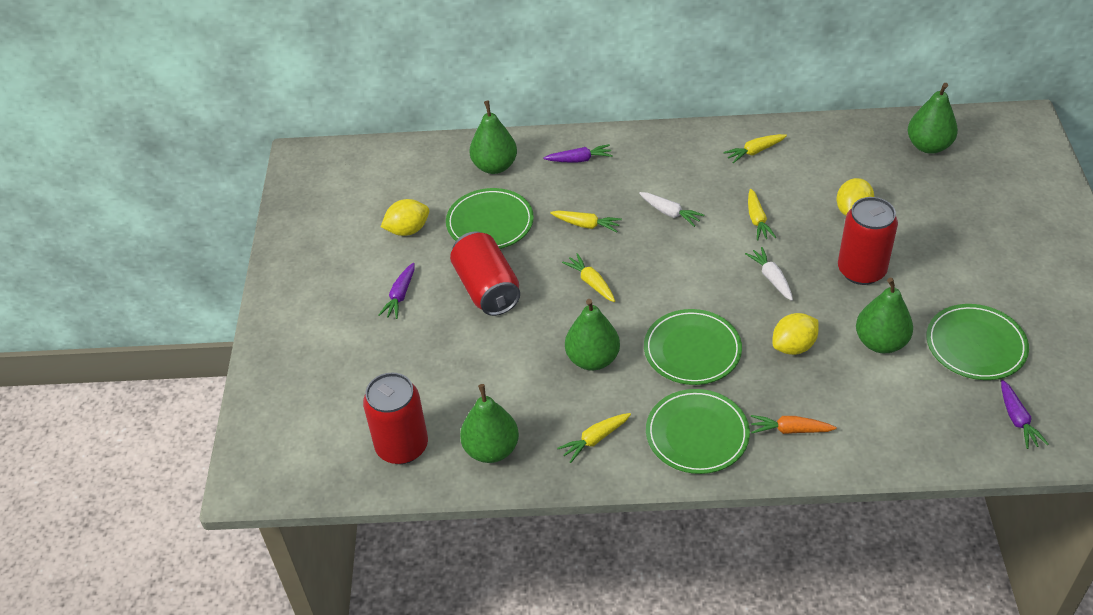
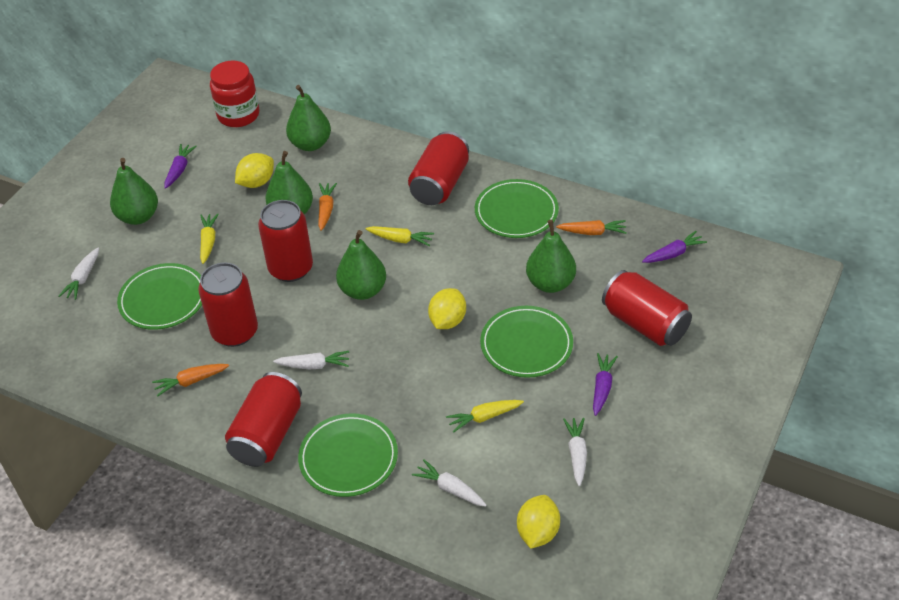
orange carrot: 1 -> 3
red can: 3 -> 5
red jar: 0 -> 1
white carrot: 2 -> 4
yellow carrot: 5 -> 3

